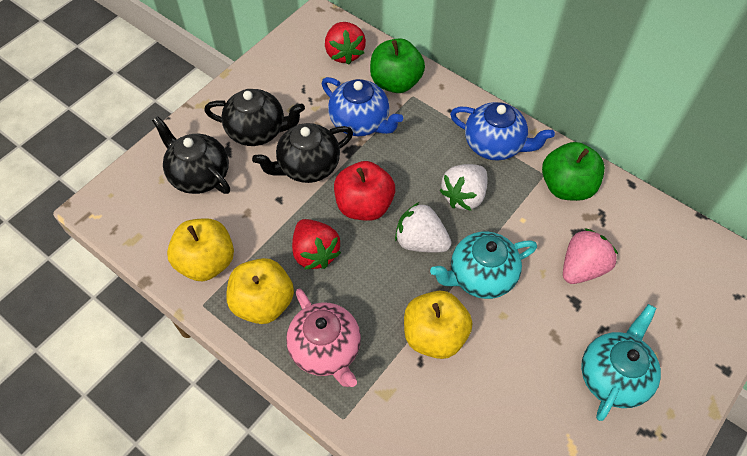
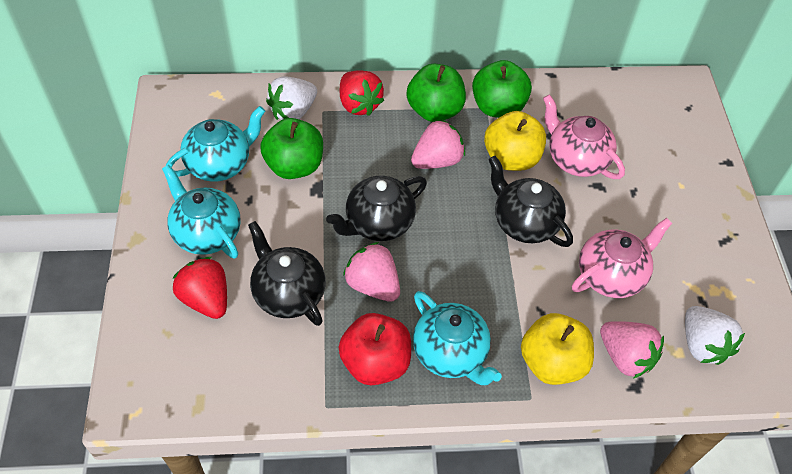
blue teapot: 2 -> 0
green apple: 2 -> 3
pink strawberry: 1 -> 3
pink teapot: 1 -> 2
turquoise teapot: 2 -> 3
yellow apple: 3 -> 2

